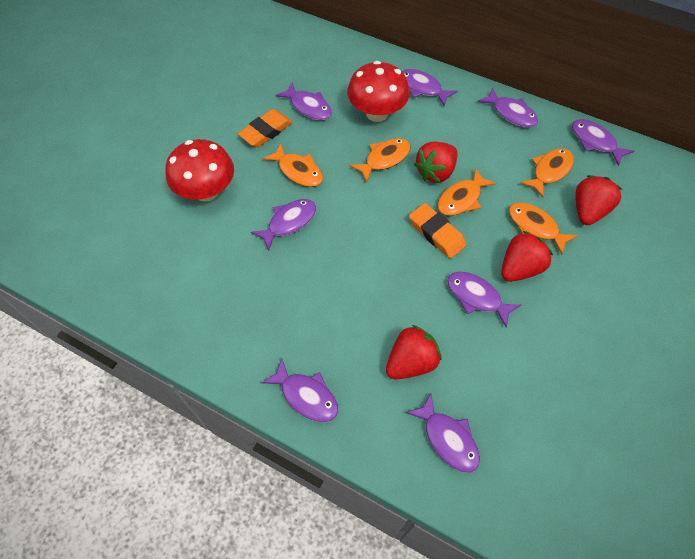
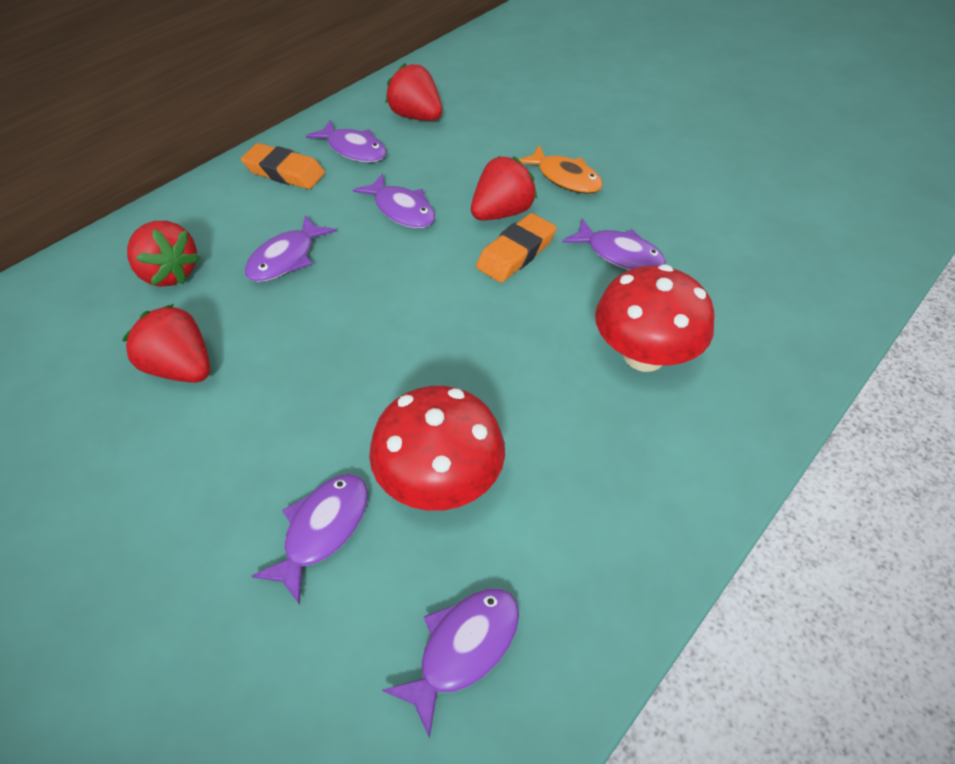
orange fish: 5 -> 1
purple fish: 8 -> 6

